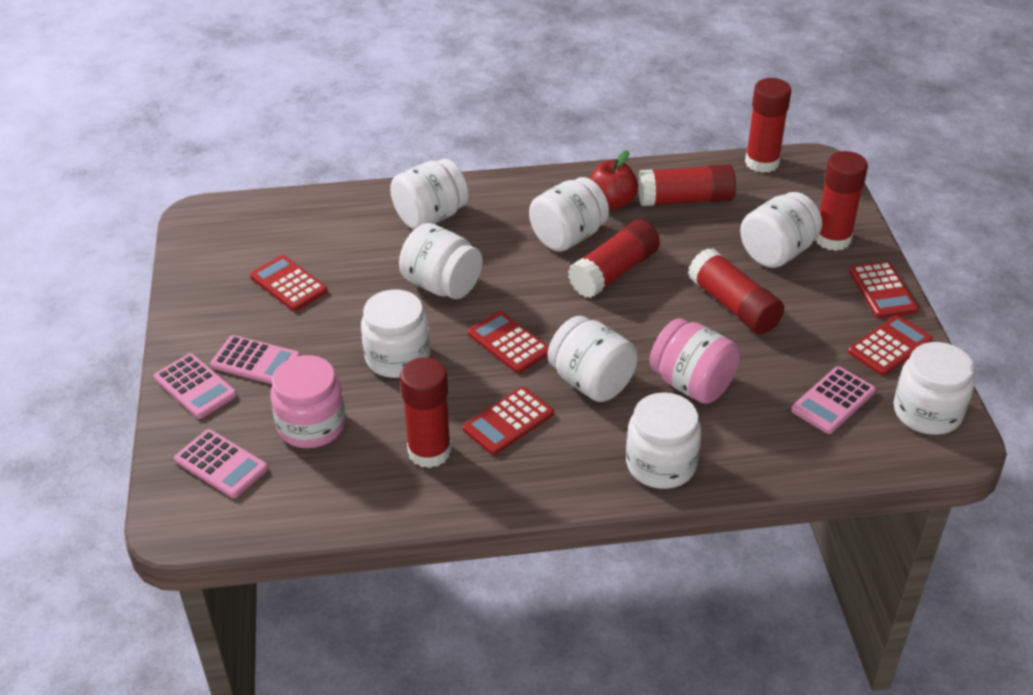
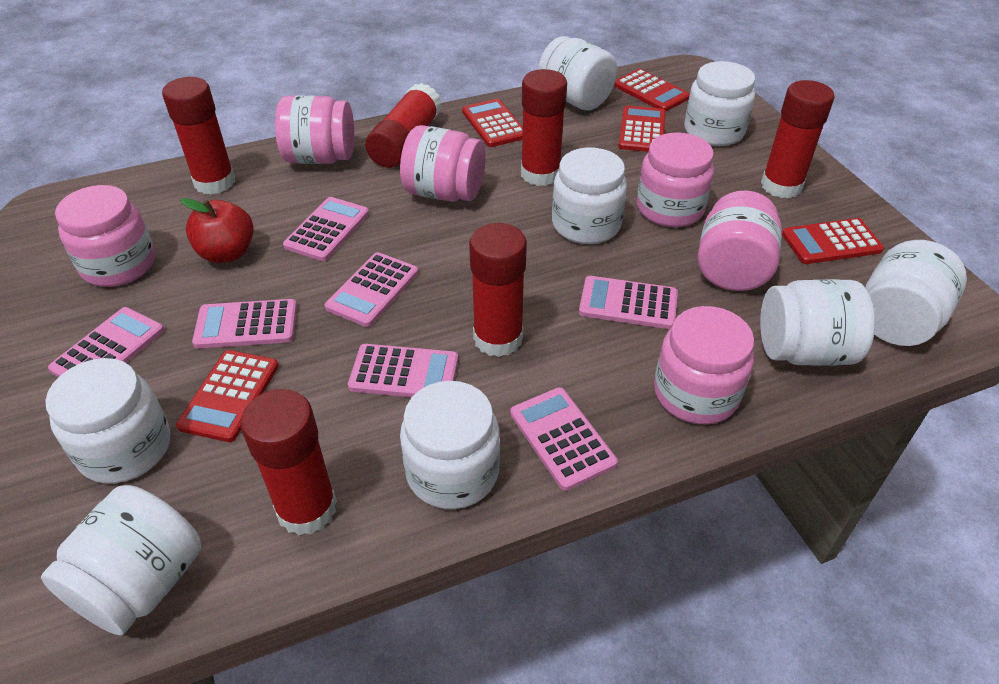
pink calculator: 4 -> 7
pink jar: 2 -> 6

